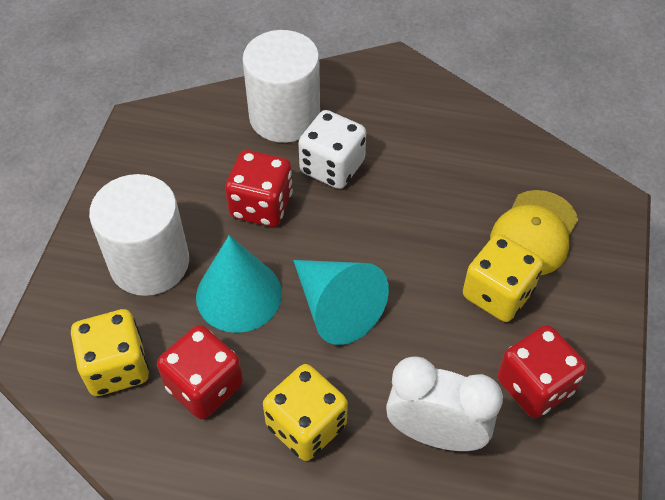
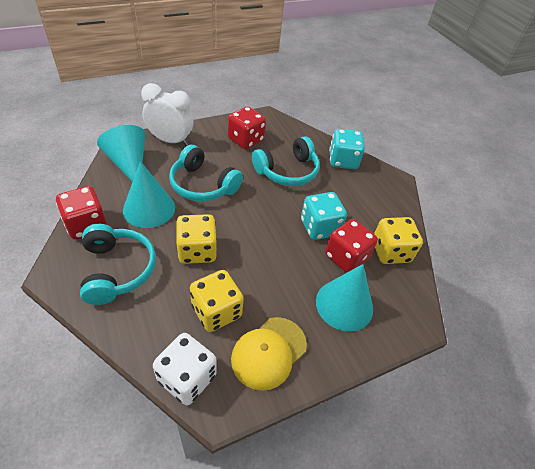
turquoise cone: 2 -> 3
turquoise dice: 0 -> 2
turquoise headphones: 0 -> 3
white cylinder: 2 -> 0

